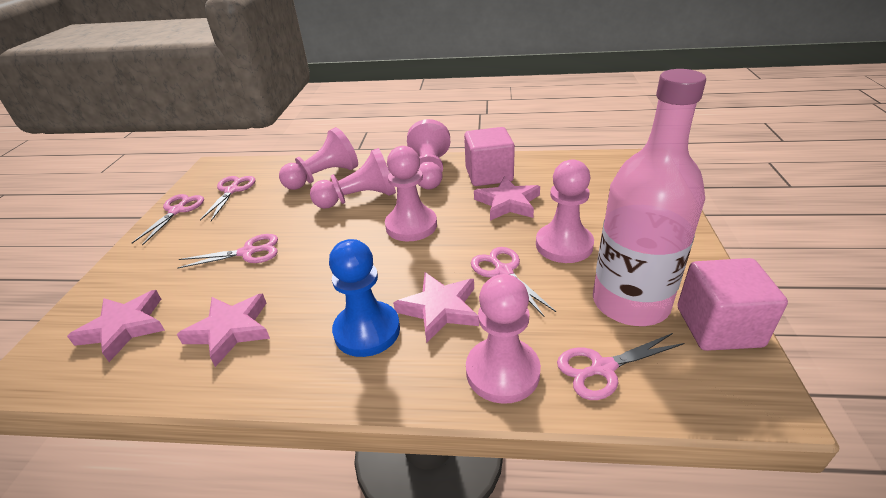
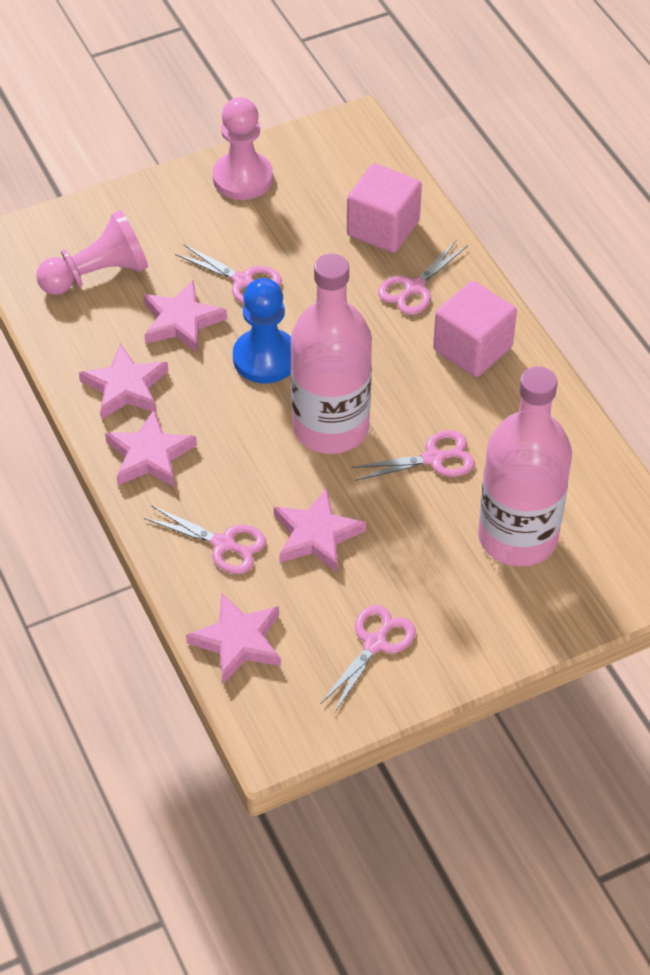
pink bottle: 1 -> 2
pink pawn: 6 -> 2
pink star: 4 -> 5

